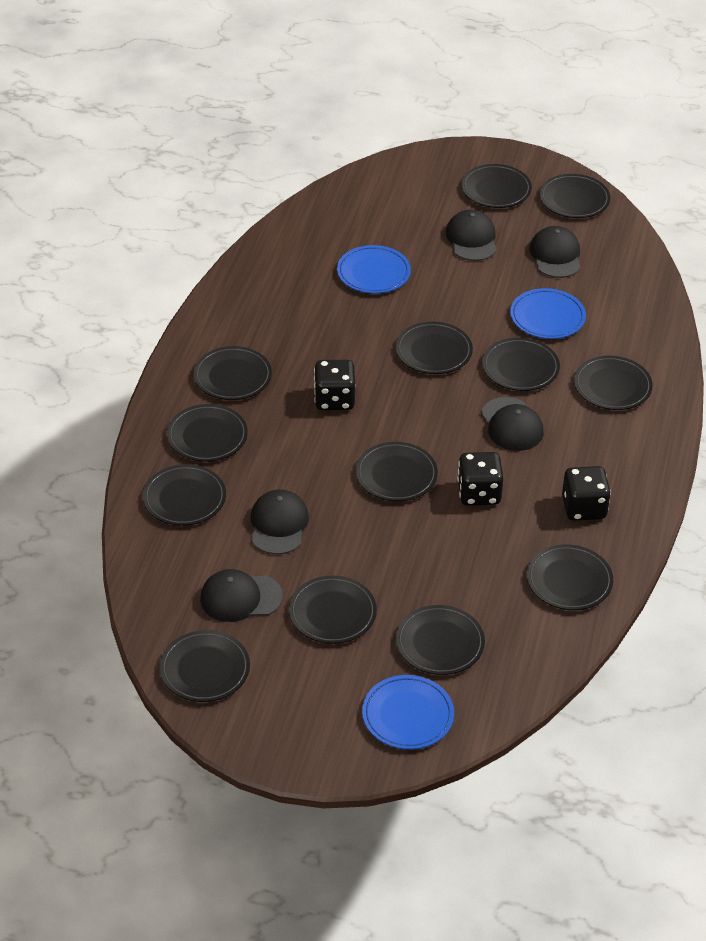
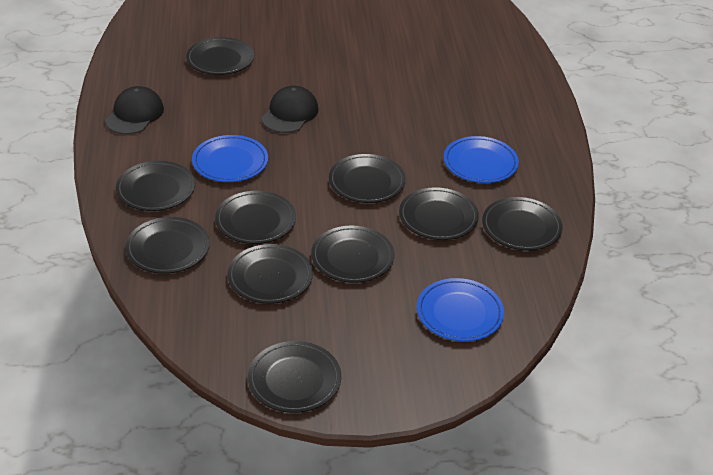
black cap: 5 -> 2
black dice: 3 -> 0
black plate: 13 -> 10

